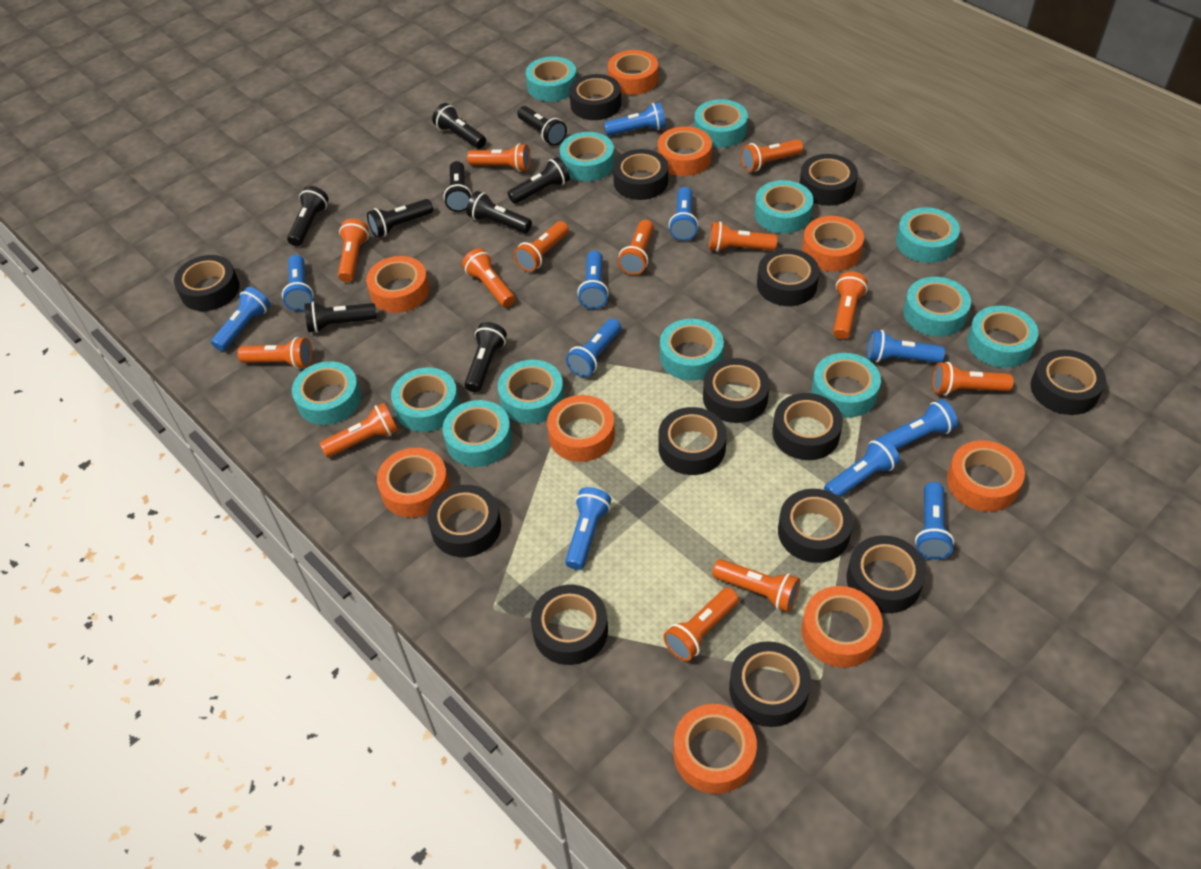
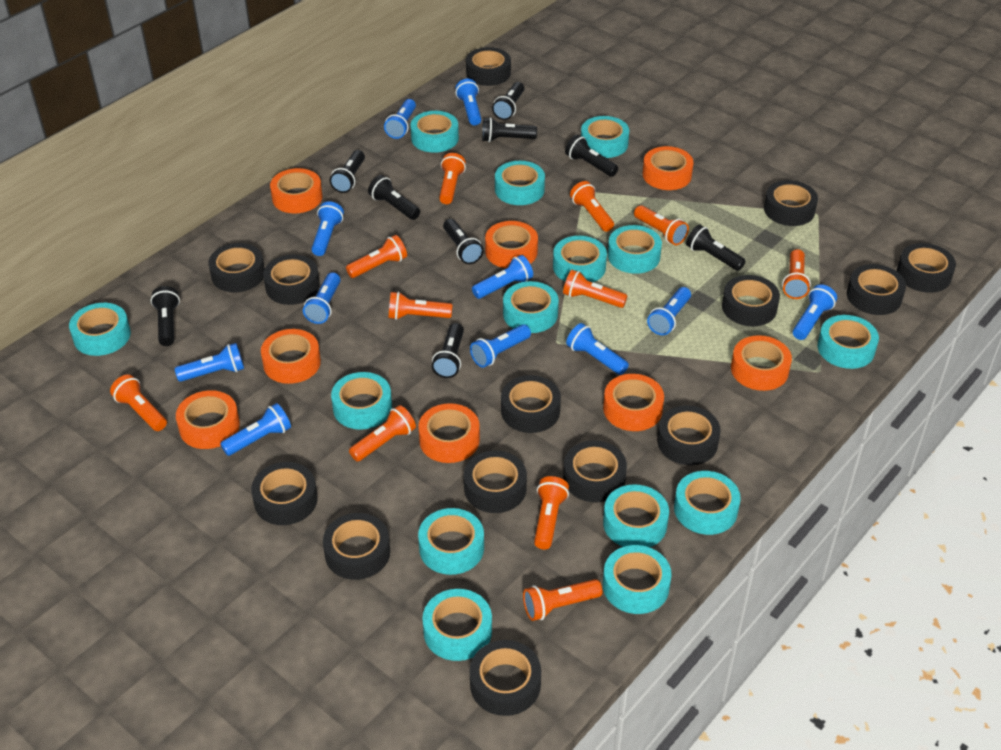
orange flashlight: 13 -> 11
orange tape: 9 -> 8
turquoise tape: 13 -> 14

